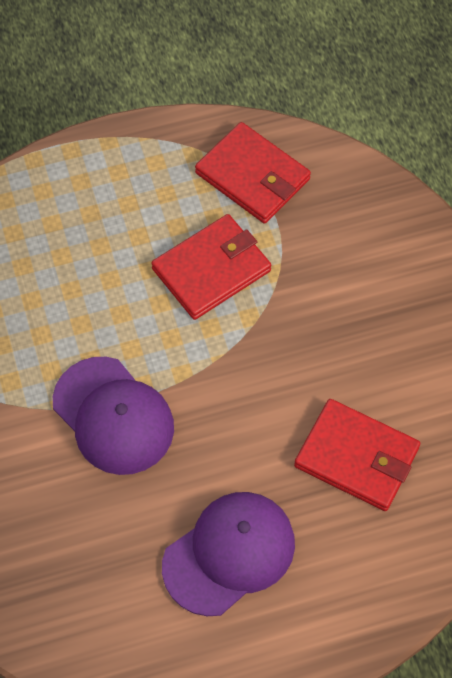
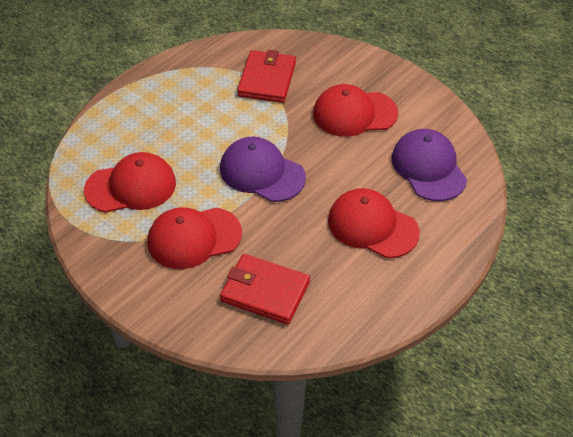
red cap: 0 -> 4
red wallet: 3 -> 2

